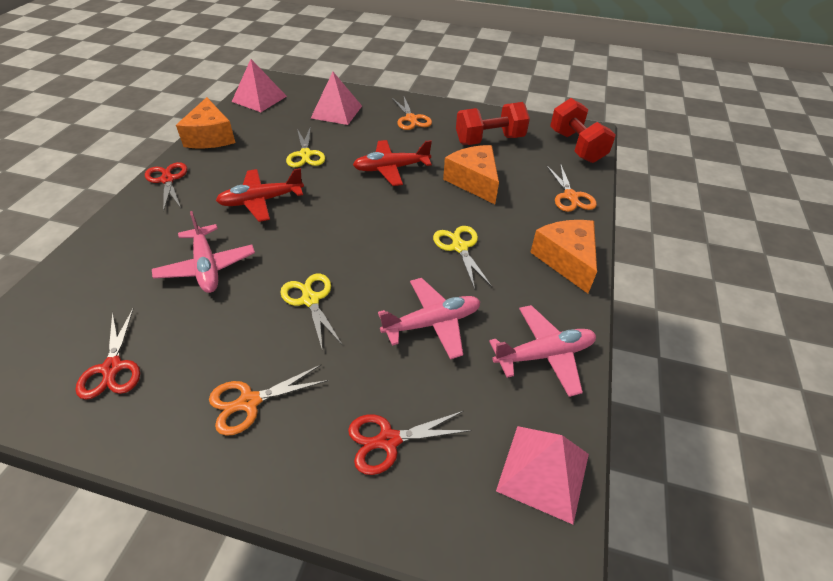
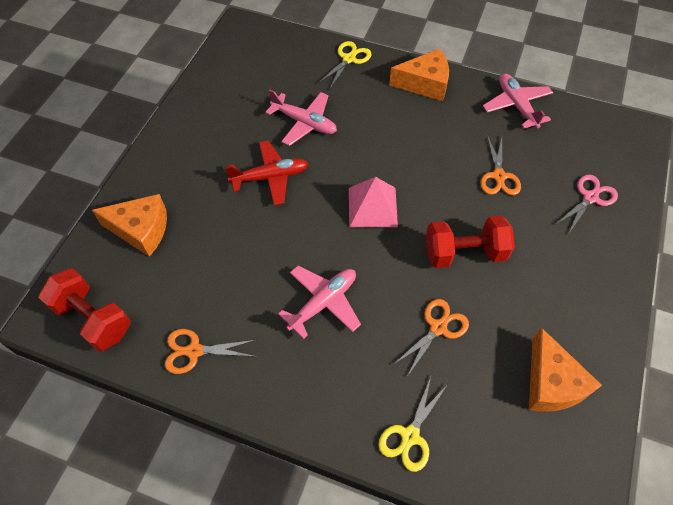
pink pyramid: 3 -> 1
pink scissors: 0 -> 1
red plane: 2 -> 1
red scissors: 3 -> 0
yellow scissors: 3 -> 2

